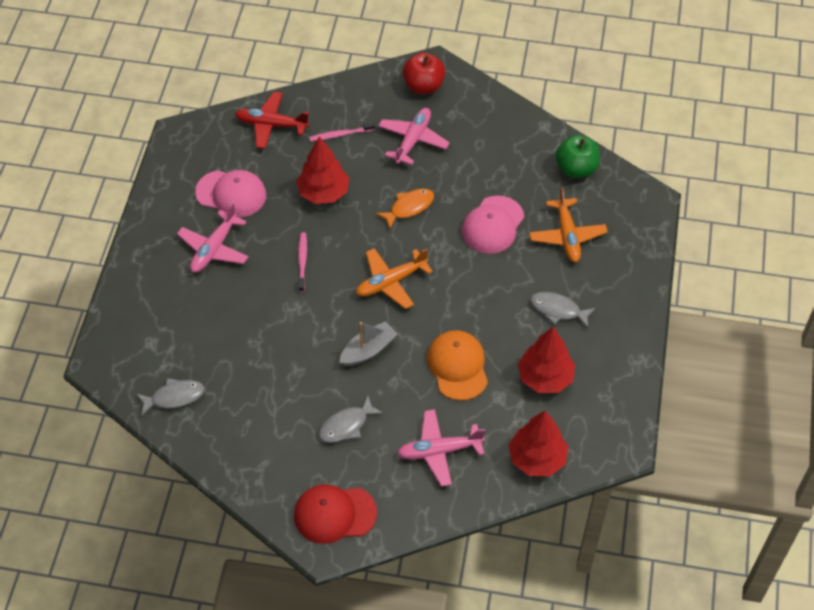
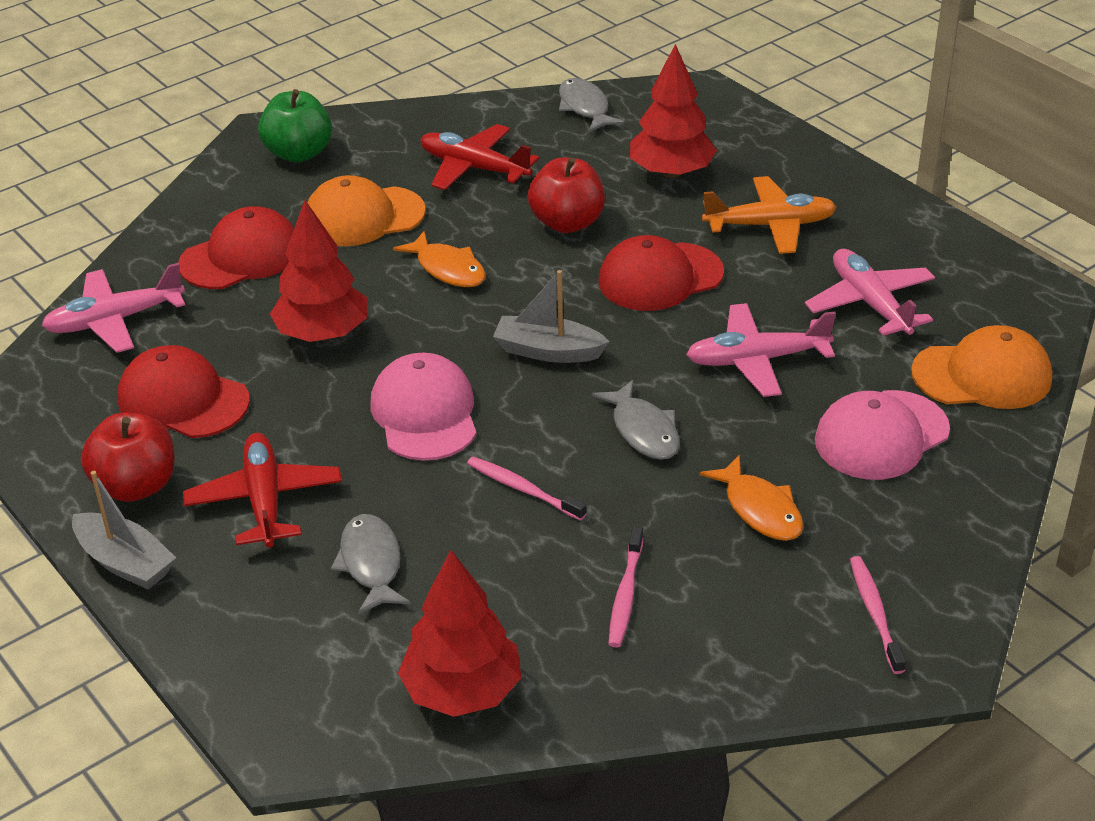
grey boat: 1 -> 2
orange cap: 1 -> 2
orange fish: 1 -> 2
orange plane: 2 -> 1
pink toothbrush: 2 -> 3
red apple: 1 -> 2
red cap: 1 -> 3
red plane: 1 -> 2

